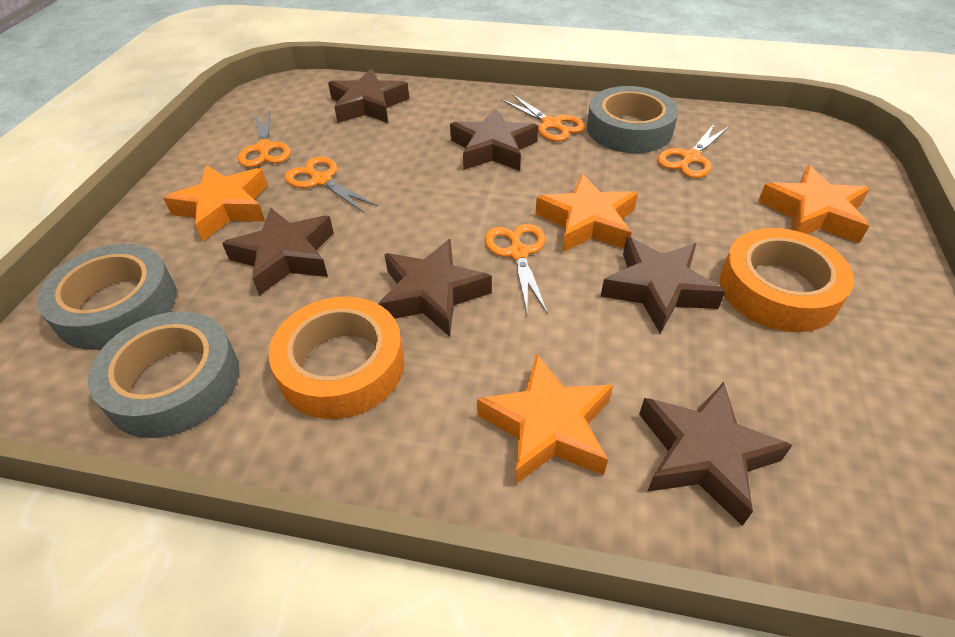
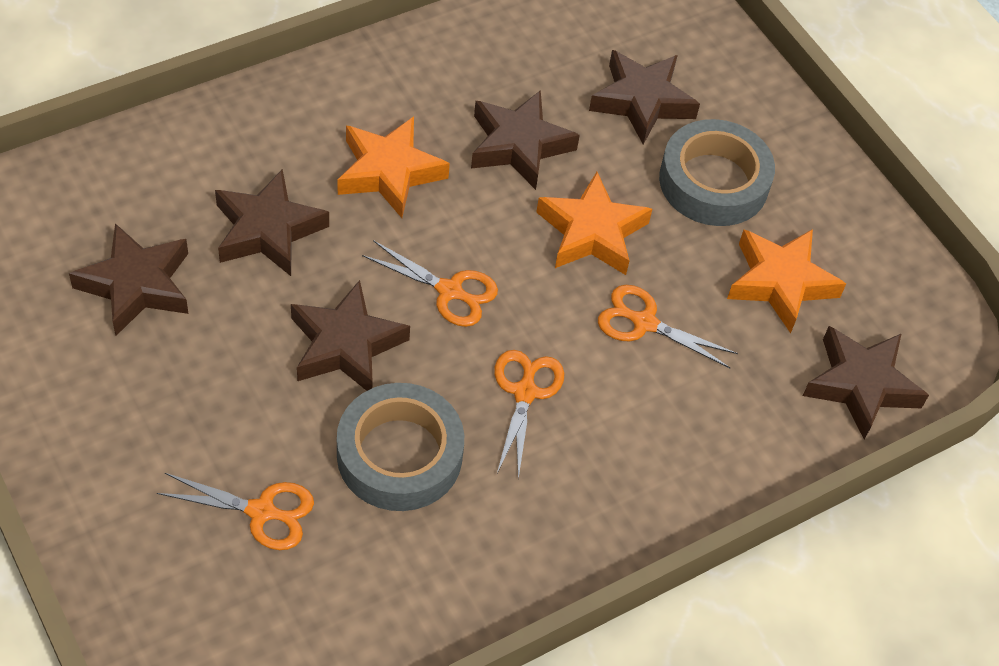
grey tape: 3 -> 2
orange scissors: 5 -> 4
orange star: 4 -> 3
orange tape: 2 -> 0

